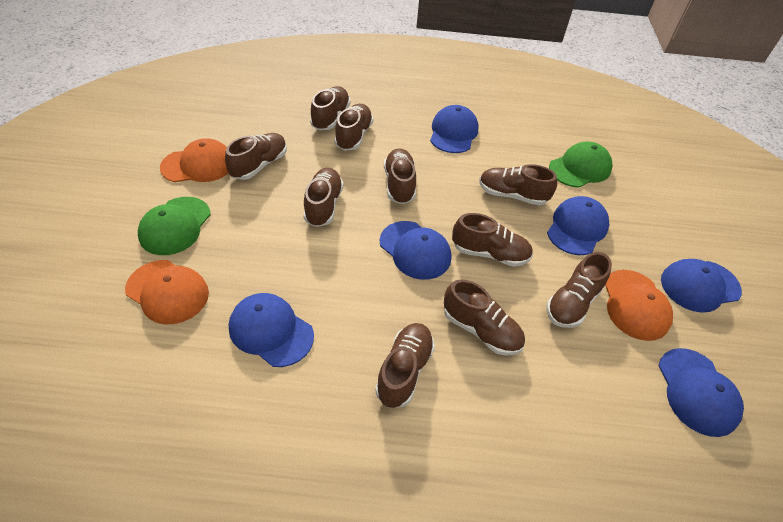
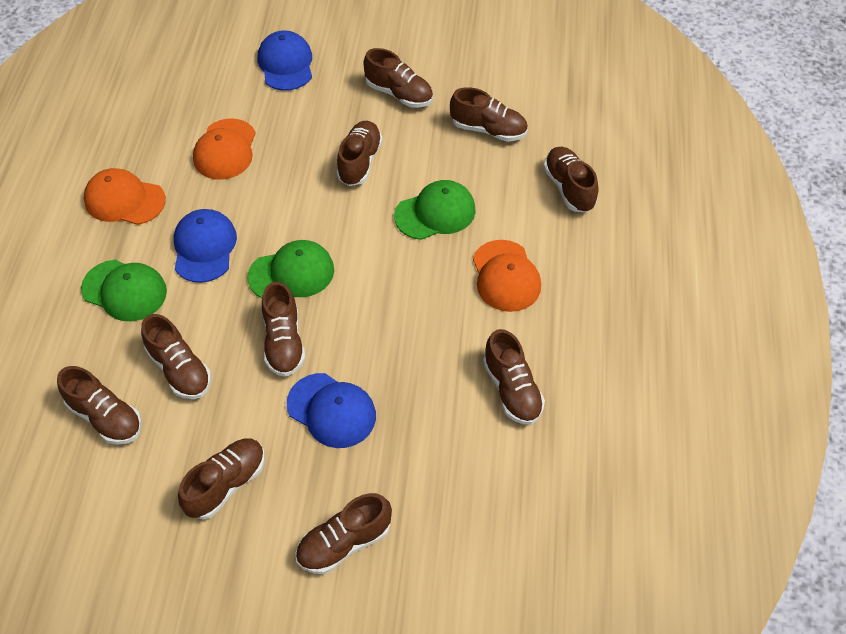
blue cap: 6 -> 3
green cap: 2 -> 3

